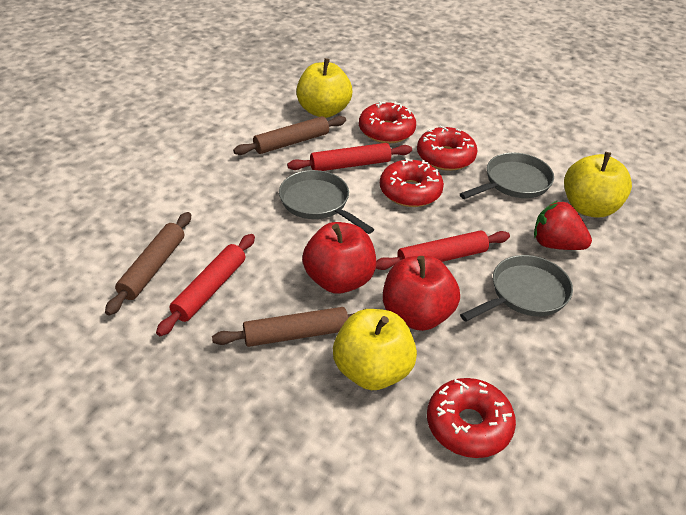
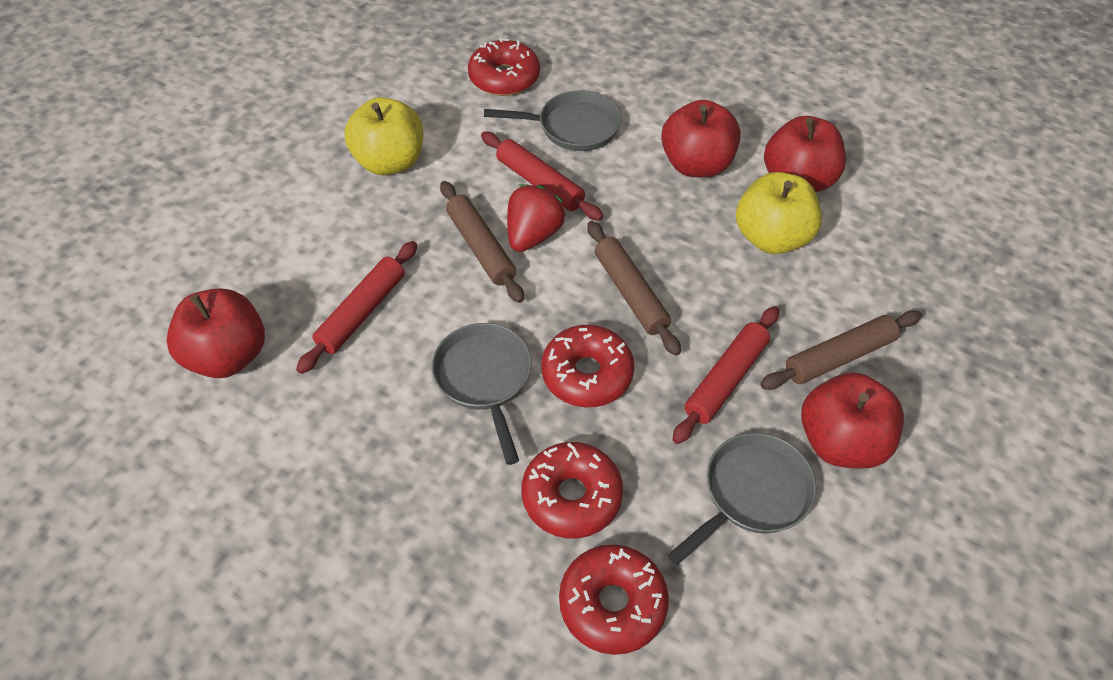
red apple: 2 -> 4
yellow apple: 3 -> 2

